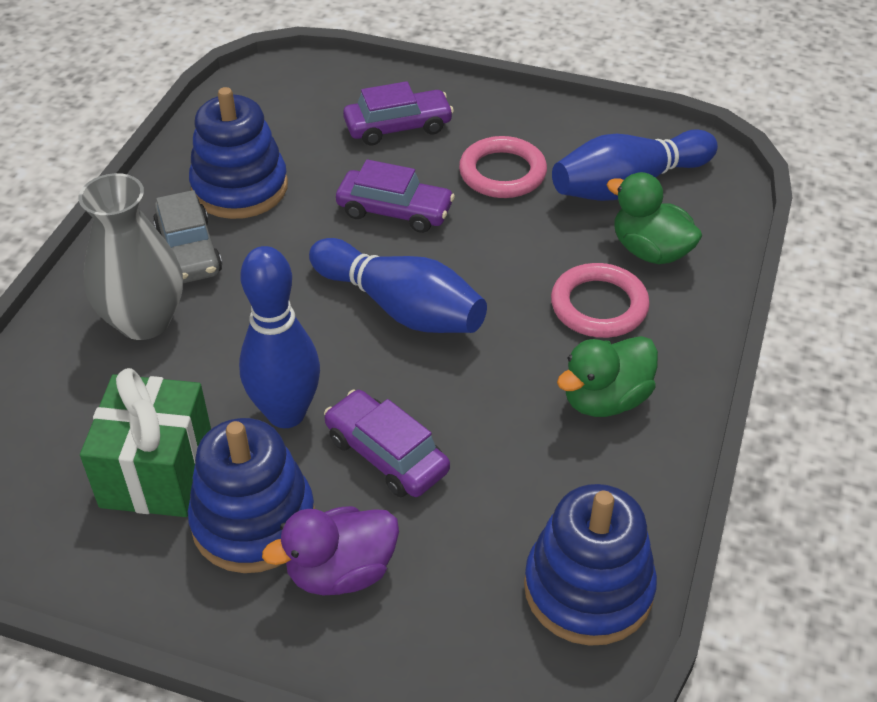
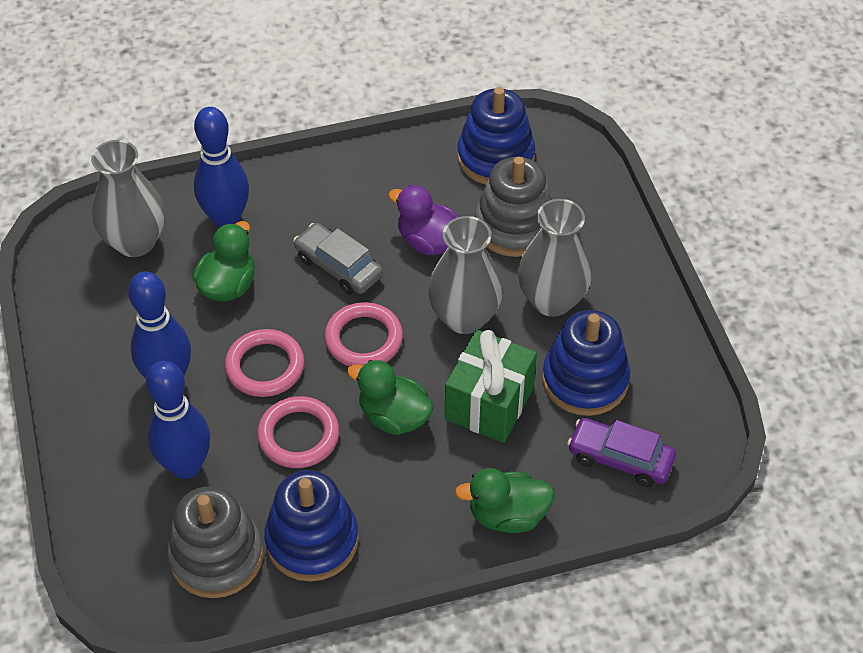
green duck: 2 -> 3
grey stacking toy: 0 -> 2
grey vase: 1 -> 3
pink ring: 2 -> 3
purple car: 3 -> 1

